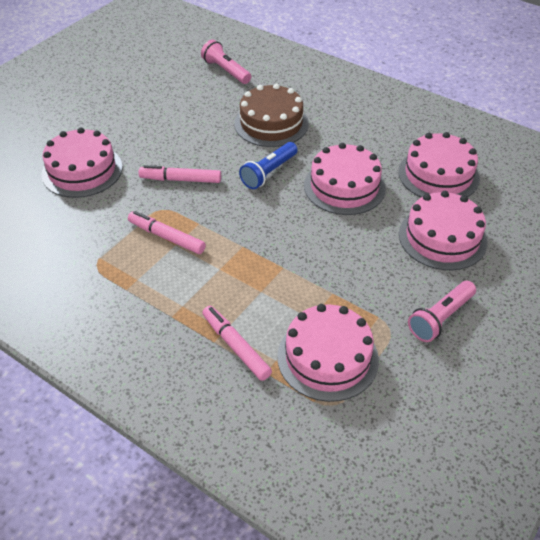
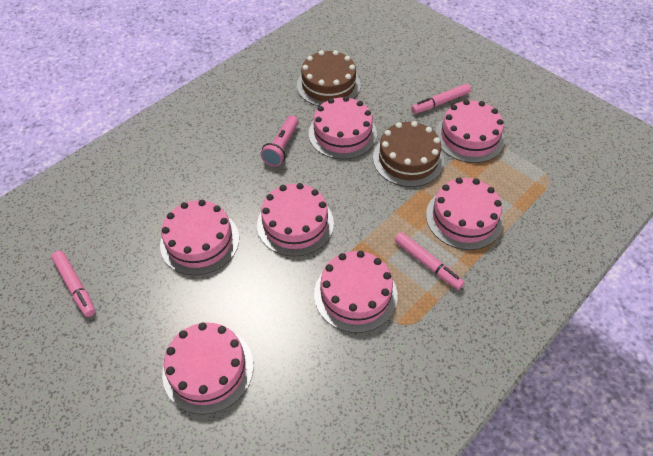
blue flashlight: 1 -> 0
brown cake: 1 -> 2
pink cake: 5 -> 7
pink flashlight: 2 -> 1

